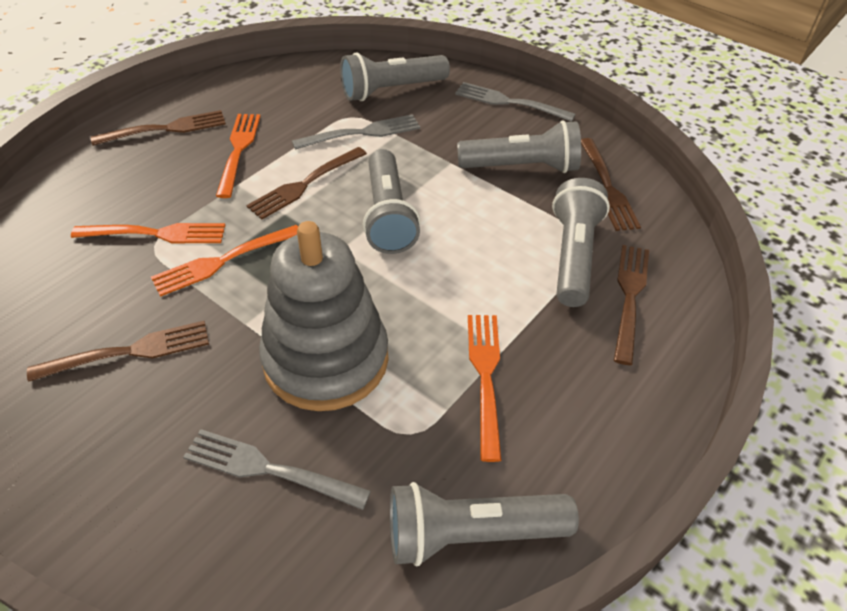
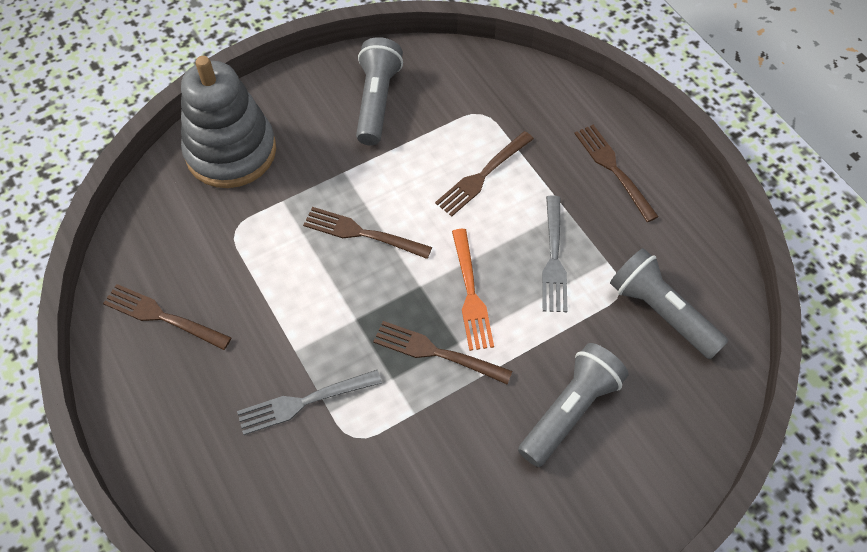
grey flashlight: 5 -> 3
grey fork: 3 -> 2
orange fork: 4 -> 1

